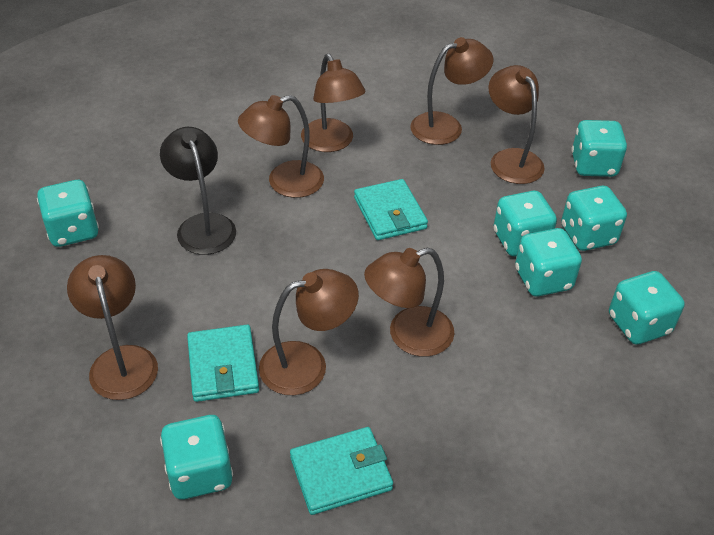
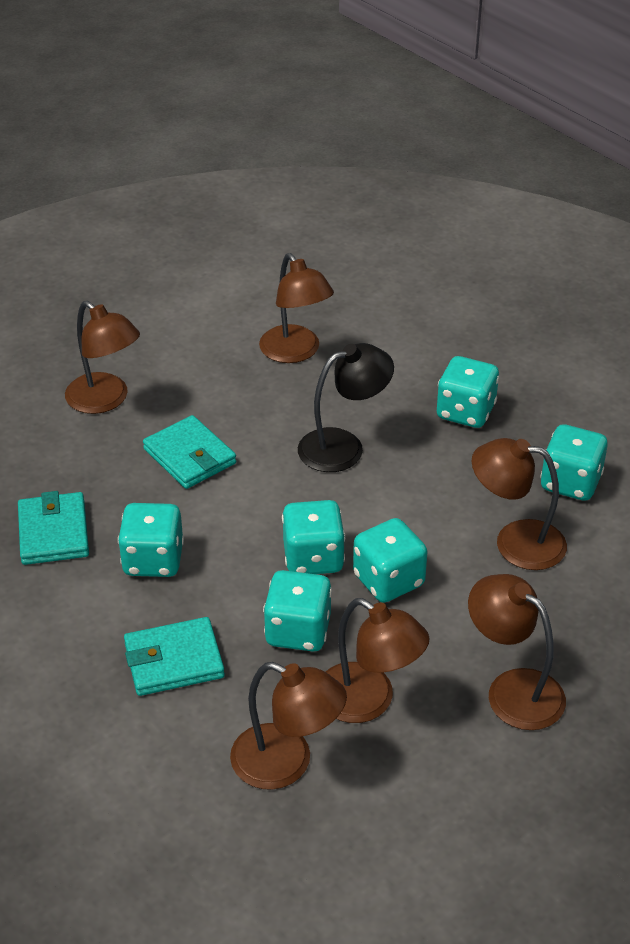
brown lamp: 7 -> 6
turquoise dice: 7 -> 6

